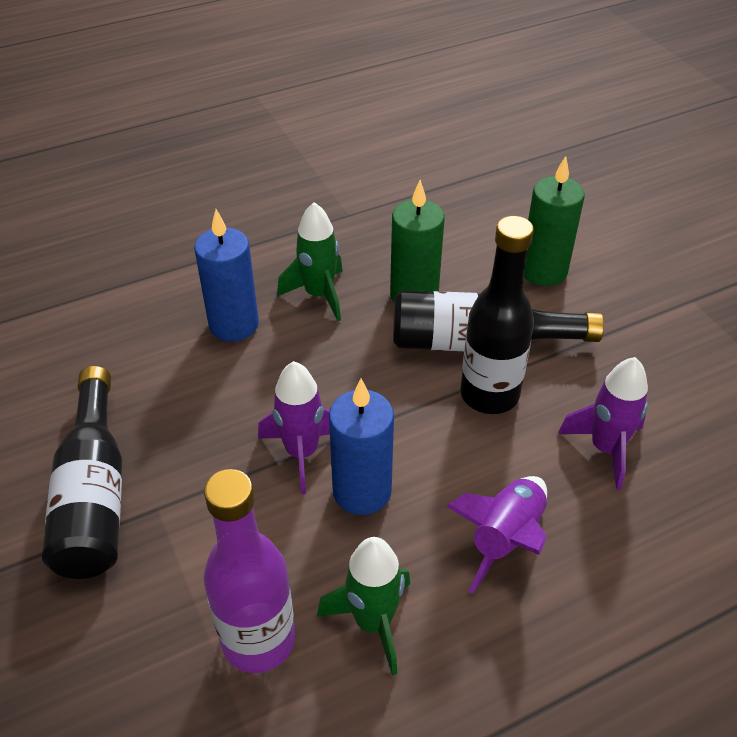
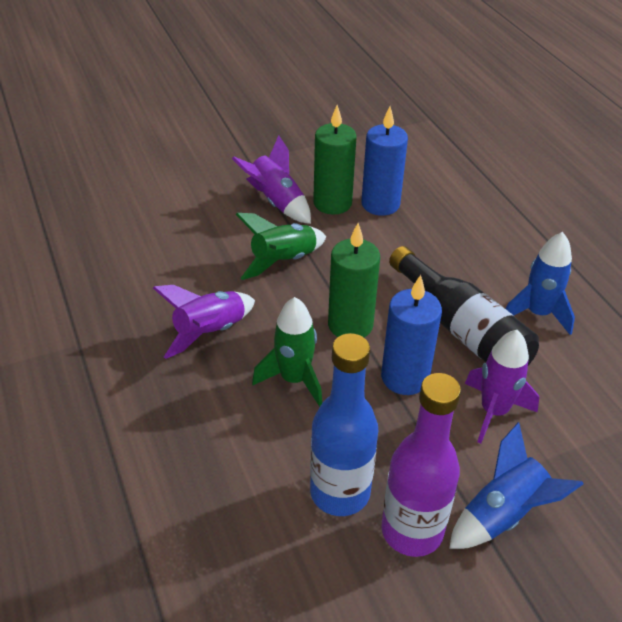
black bottle: 3 -> 1
blue bottle: 0 -> 1
blue rocket: 0 -> 2

